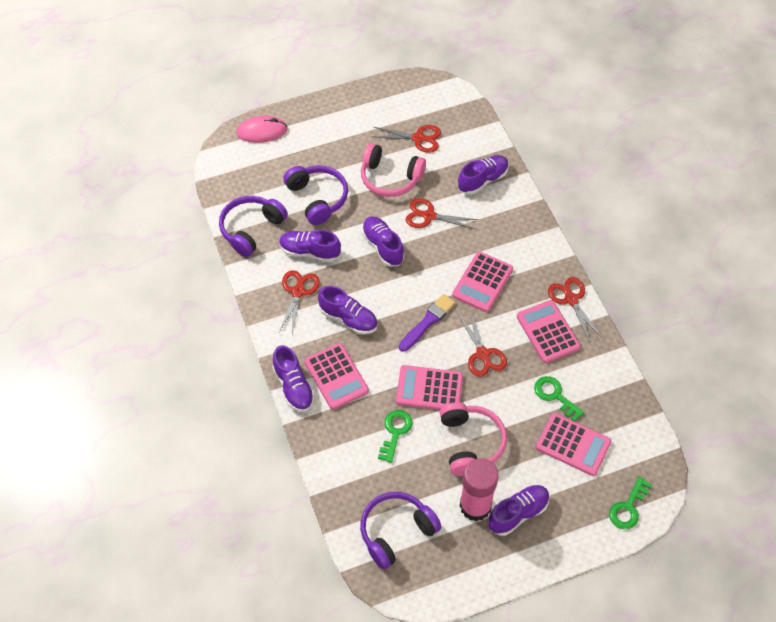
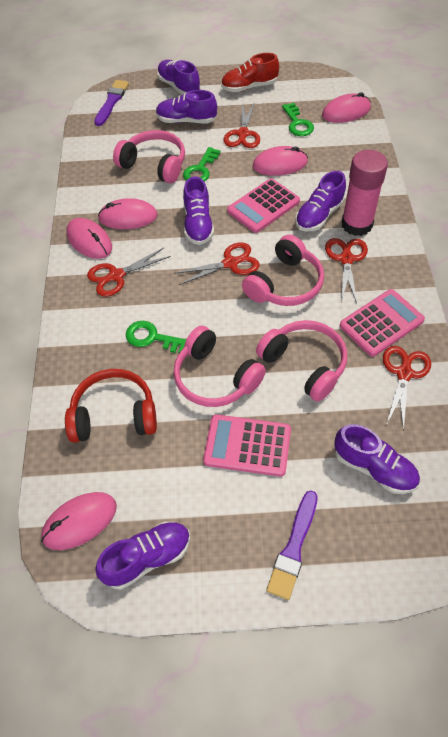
pink calculator: 5 -> 3
pink headphones: 2 -> 4
pink mouse: 1 -> 5
purple brush: 1 -> 2
purple headphones: 3 -> 0
red headphones: 0 -> 1
red shoe: 0 -> 1

